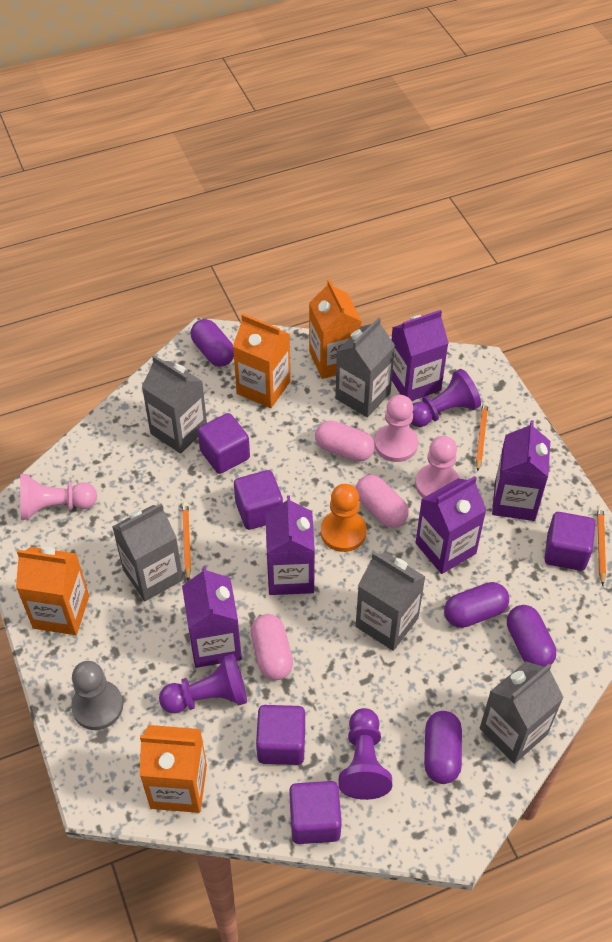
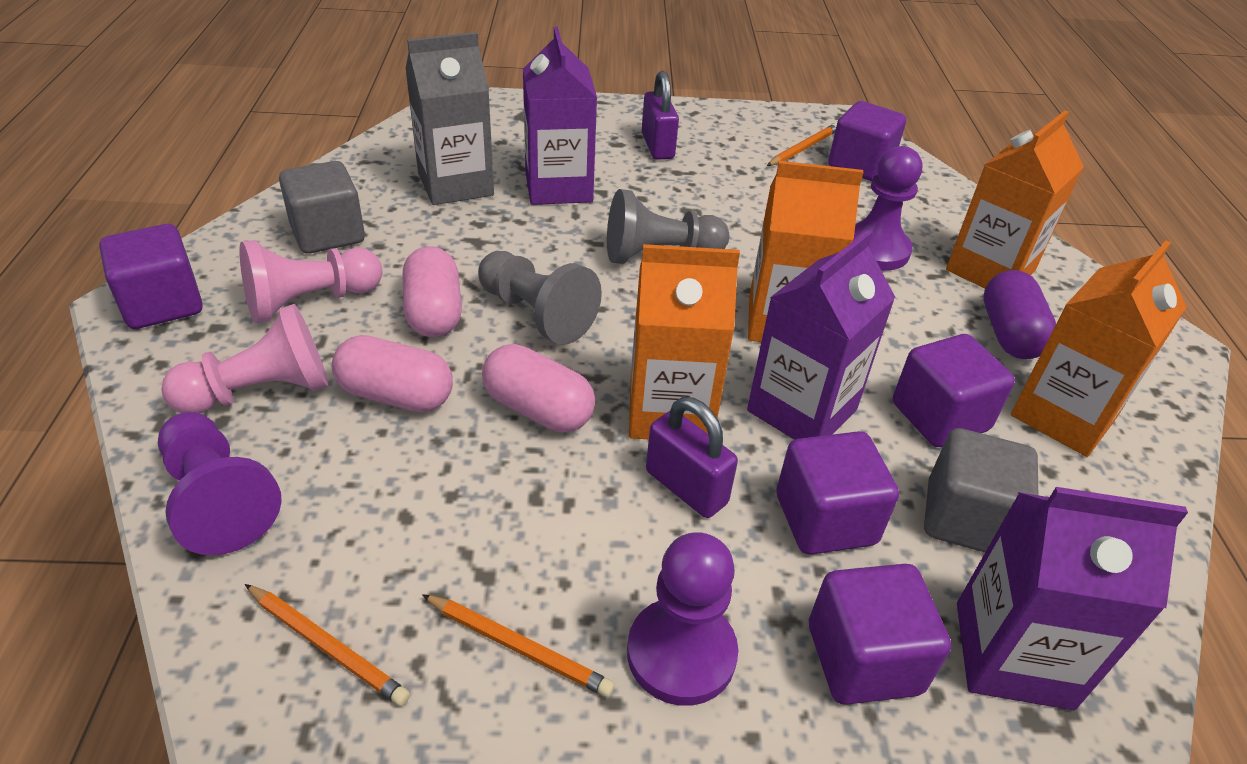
grey carton: 5 -> 1
grey cube: 0 -> 2
grey pawn: 1 -> 2
orange pawn: 1 -> 0
pink pawn: 3 -> 2
purple capsule: 4 -> 1
purple carton: 5 -> 3
purple padlock: 0 -> 2

